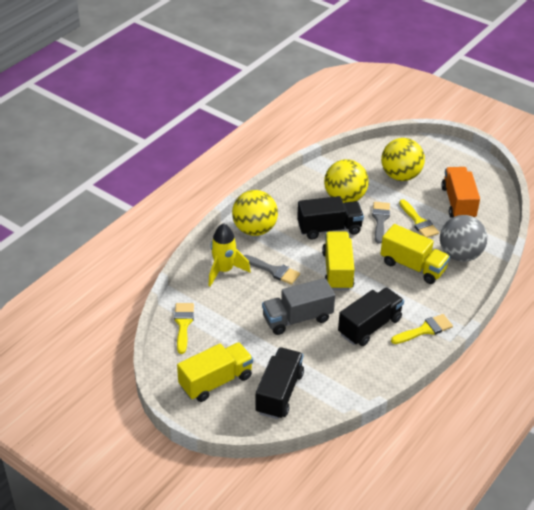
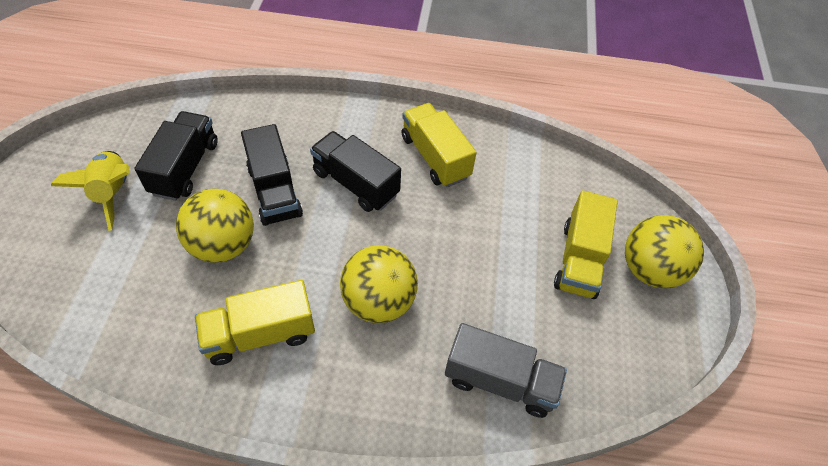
grey ball: 1 -> 0
grey brush: 2 -> 0
orange truck: 1 -> 0
yellow brush: 3 -> 0

